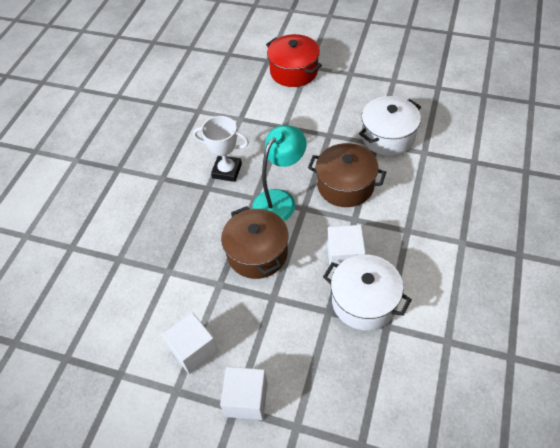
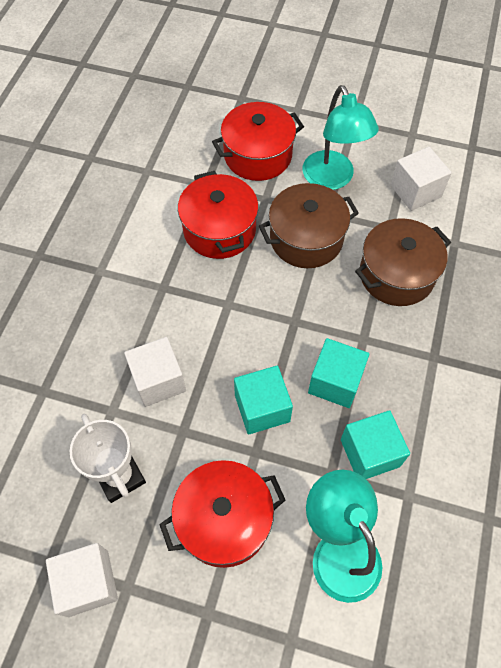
red pot: 1 -> 3
turquoise cube: 0 -> 3
turquoise lamp: 1 -> 2
white pot: 2 -> 0

